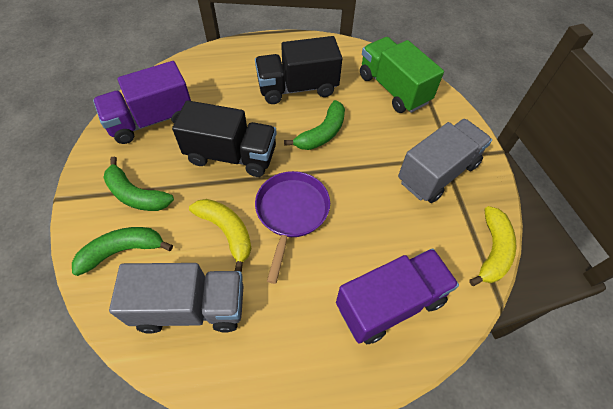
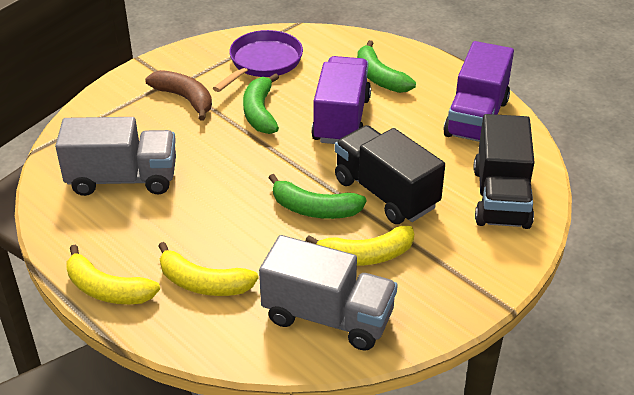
brown banana: 0 -> 1
green truck: 1 -> 0
yellow banana: 2 -> 3

